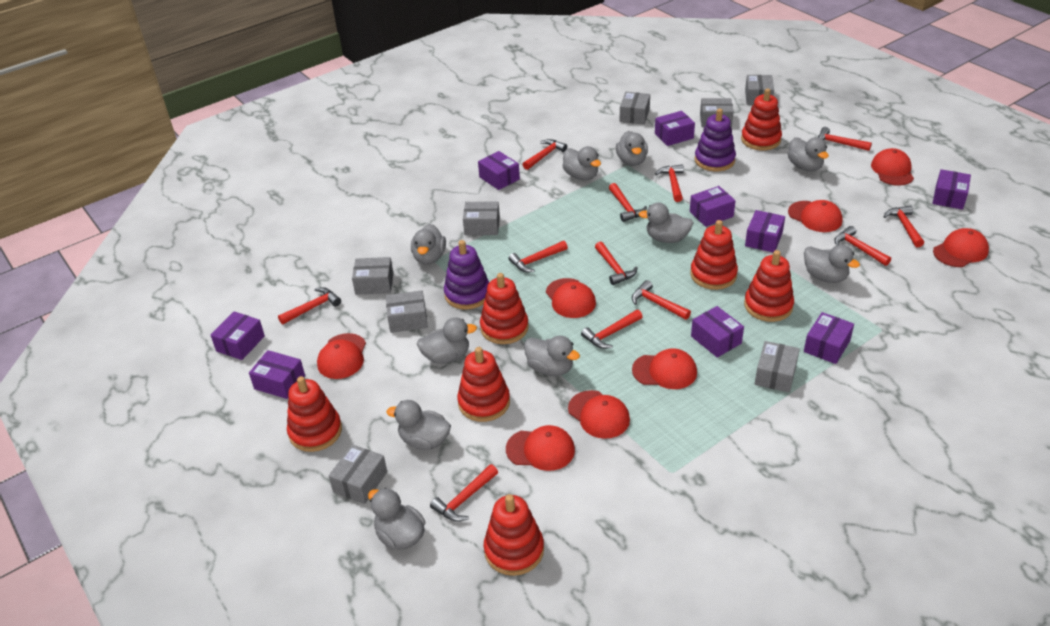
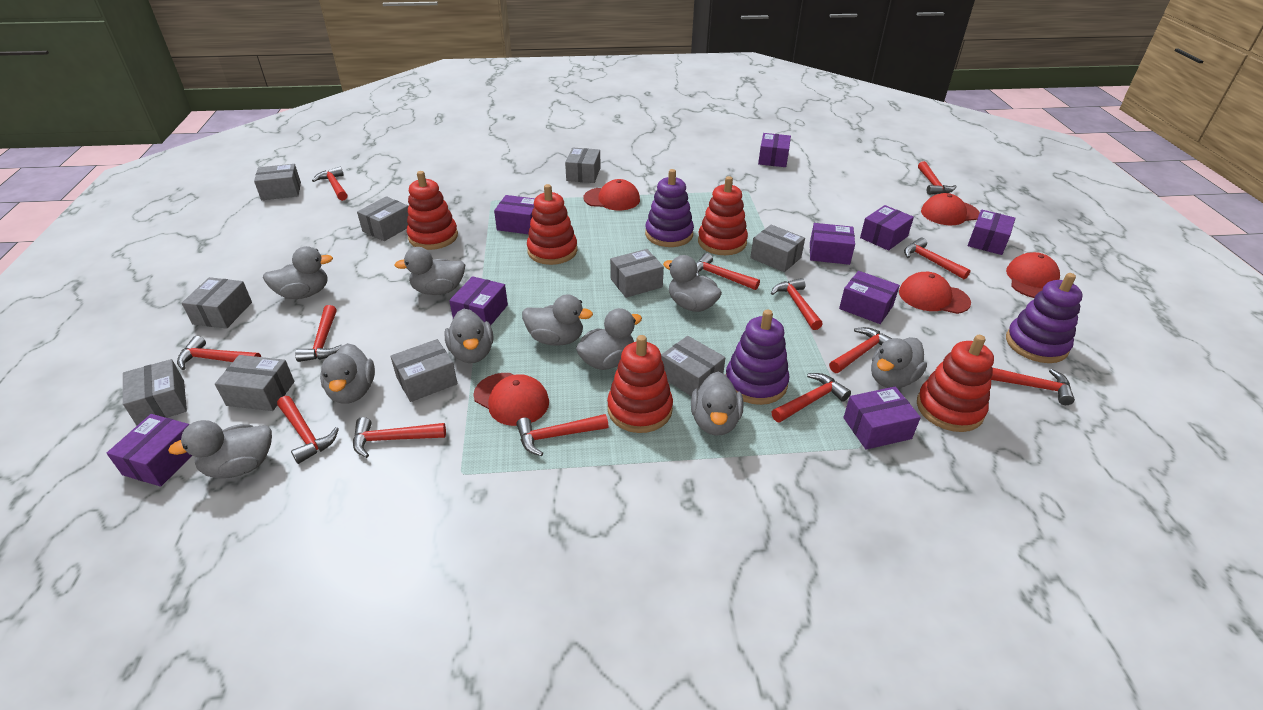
grey box: 8 -> 10
purple stacking toy: 2 -> 3
red cap: 8 -> 5
red hammer: 12 -> 13
red stacking toy: 7 -> 5

